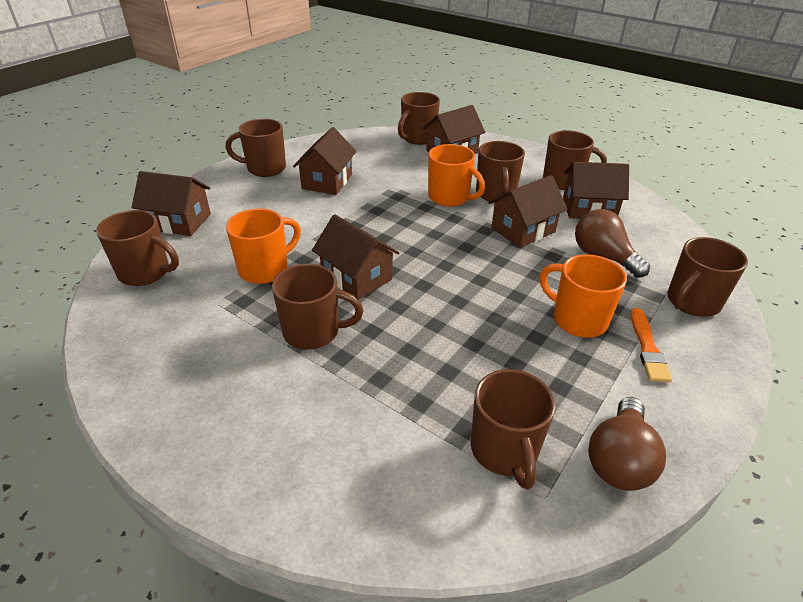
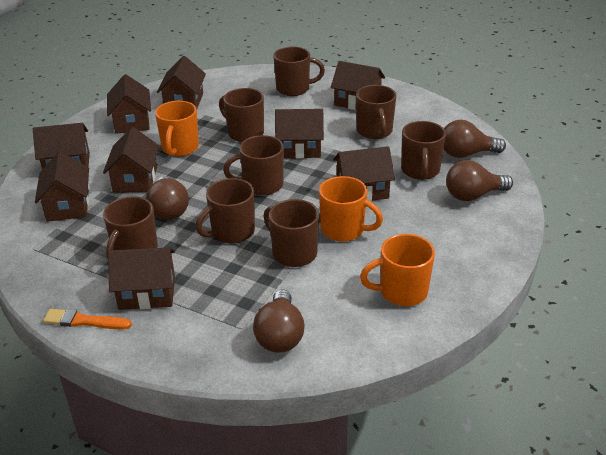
brown house: 6 -> 9
brown light bulb: 2 -> 4

